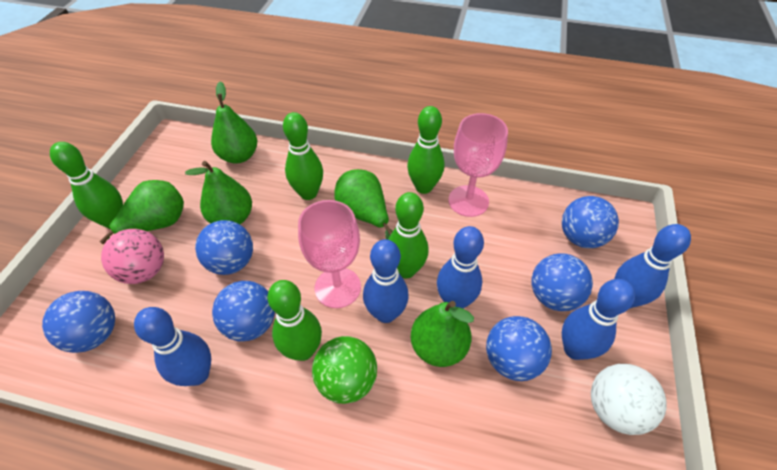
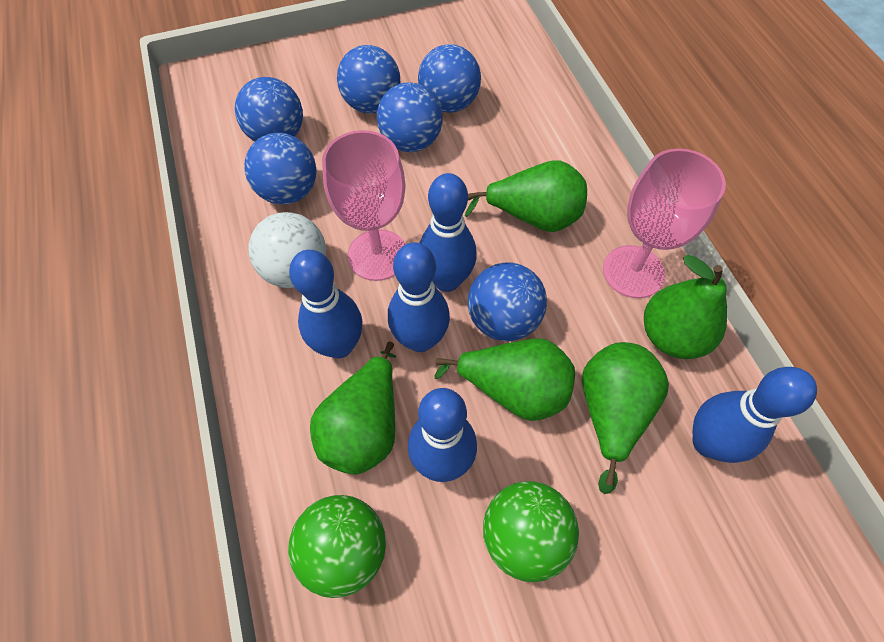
green ball: 1 -> 2
green bowling pin: 5 -> 0
pink ball: 1 -> 0

